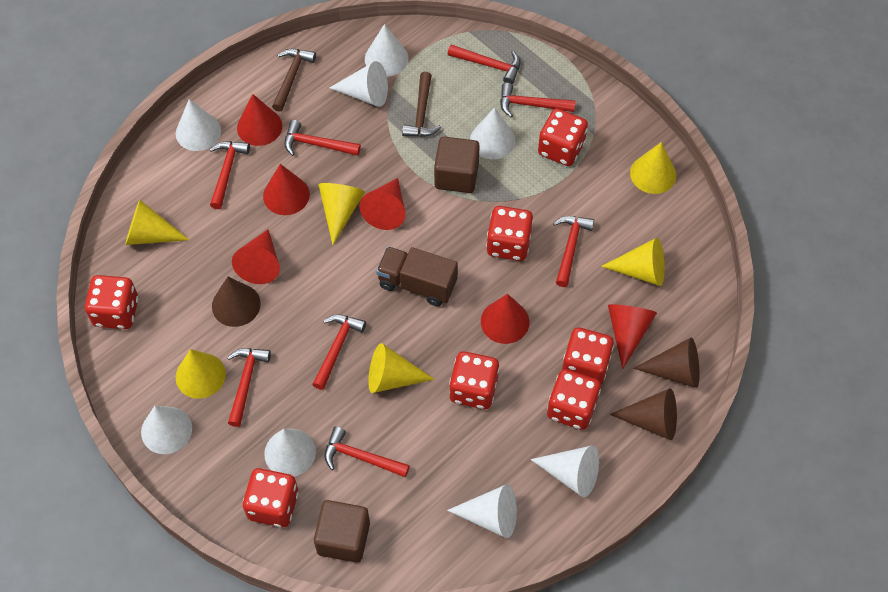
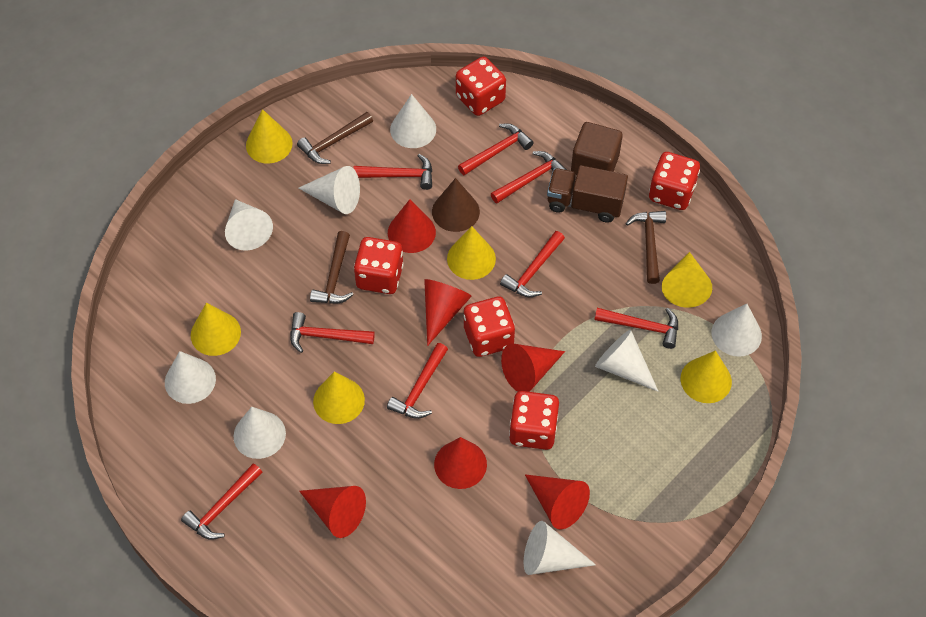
brown cone: 3 -> 1
brown cube: 2 -> 1
brown hammer: 2 -> 3
red dice: 7 -> 5

